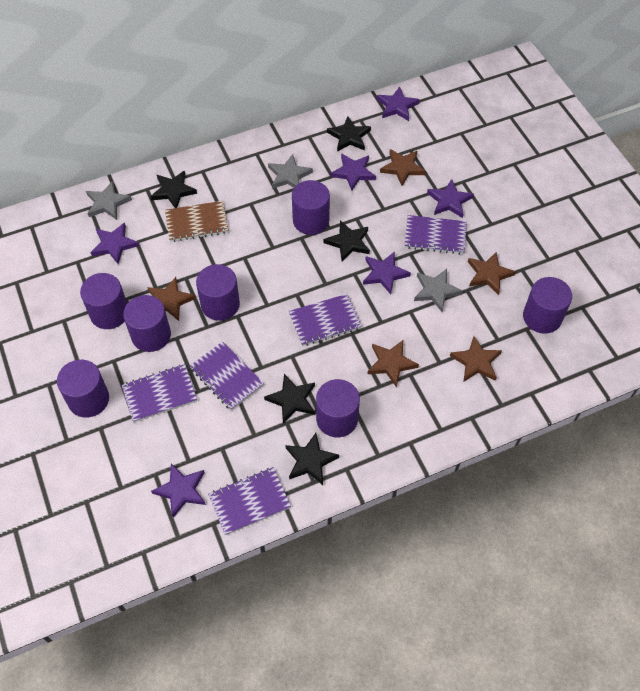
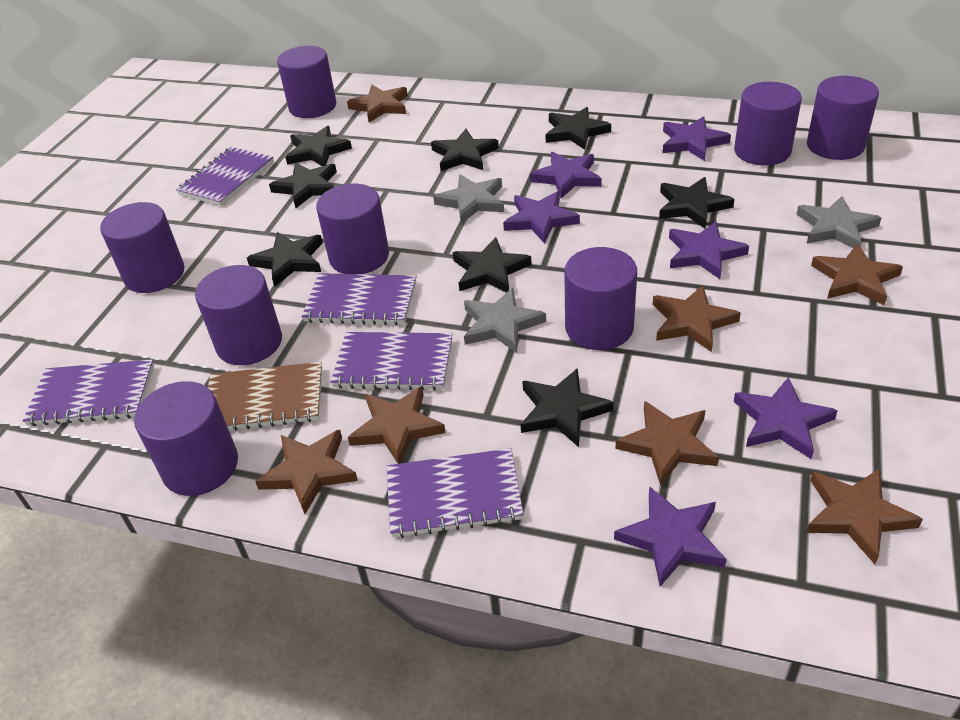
black star: 5 -> 8
brown star: 5 -> 7
purple cylinder: 7 -> 8

